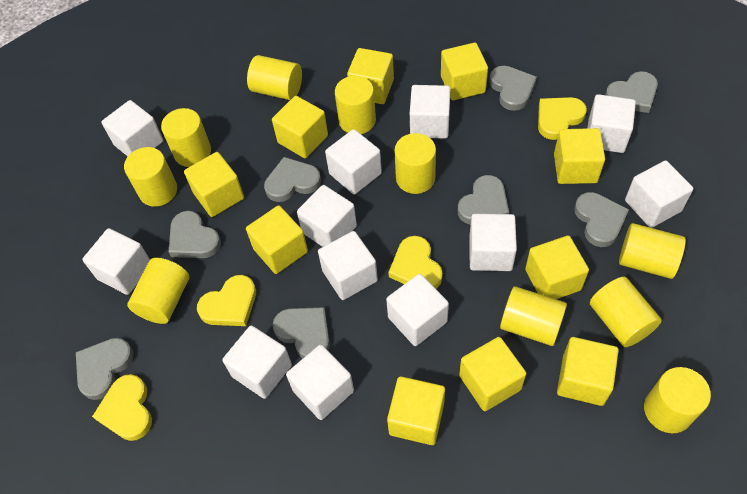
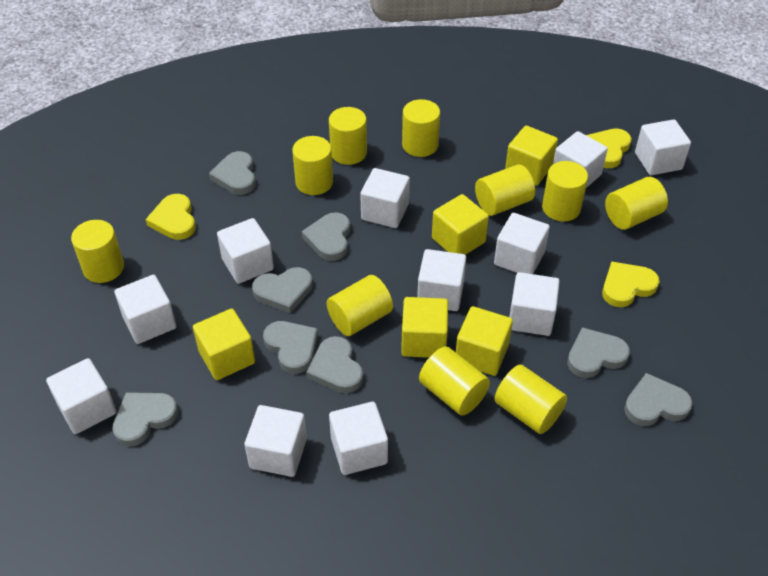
white cube: 12 -> 11
yellow cube: 10 -> 5
yellow heart: 4 -> 3

